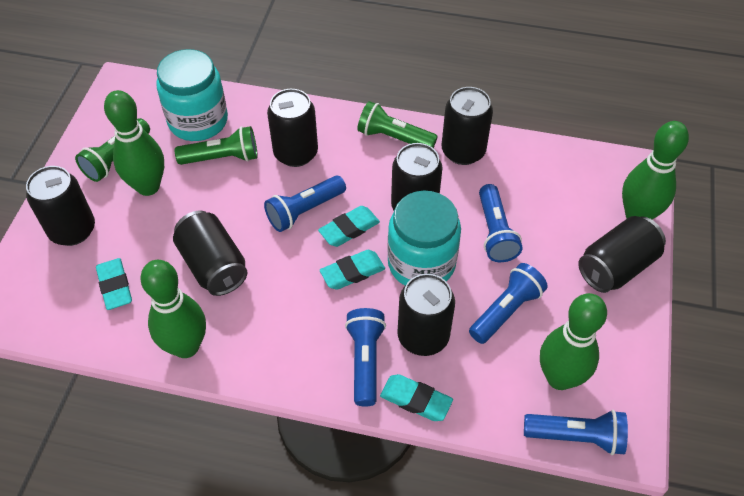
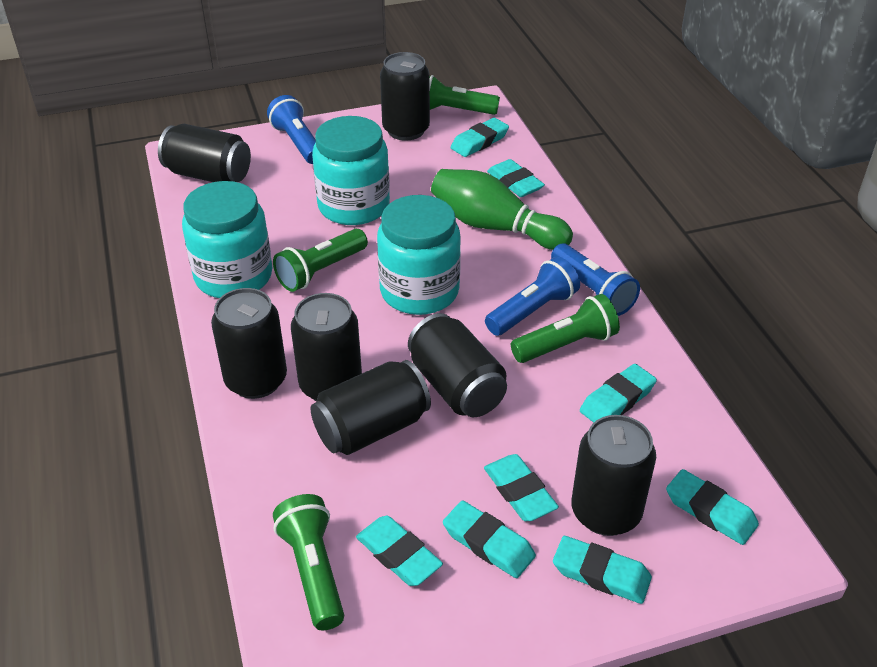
blue flashlight: 5 -> 3
green bowling pin: 4 -> 1
green flashlight: 3 -> 4
turquoise eraser: 4 -> 8
turquoise jar: 2 -> 3

